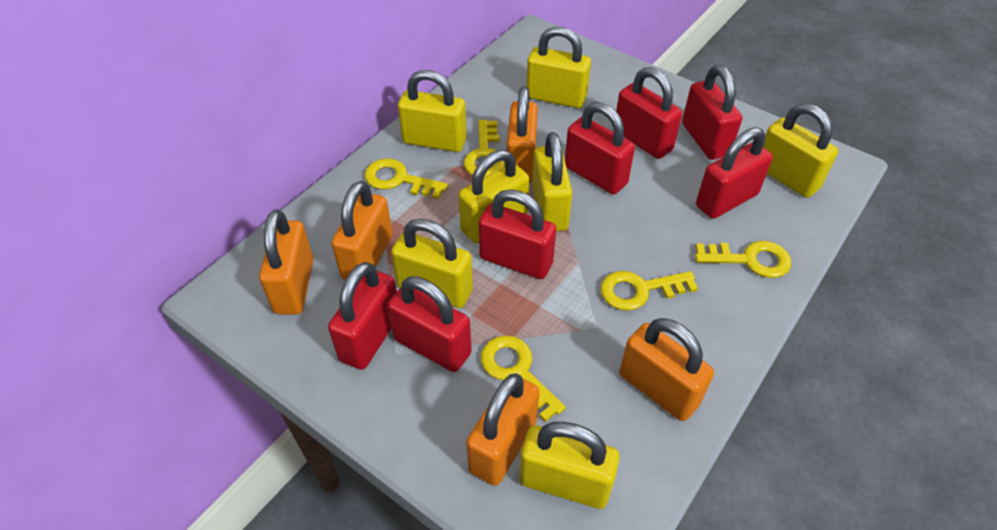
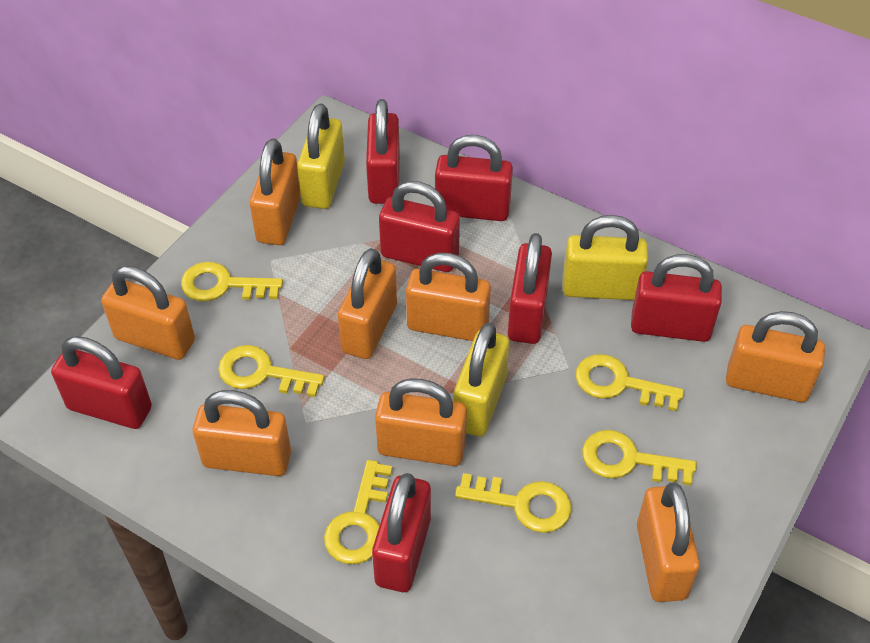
orange padlock: 5 -> 8
yellow key: 5 -> 6
yellow padlock: 7 -> 3

